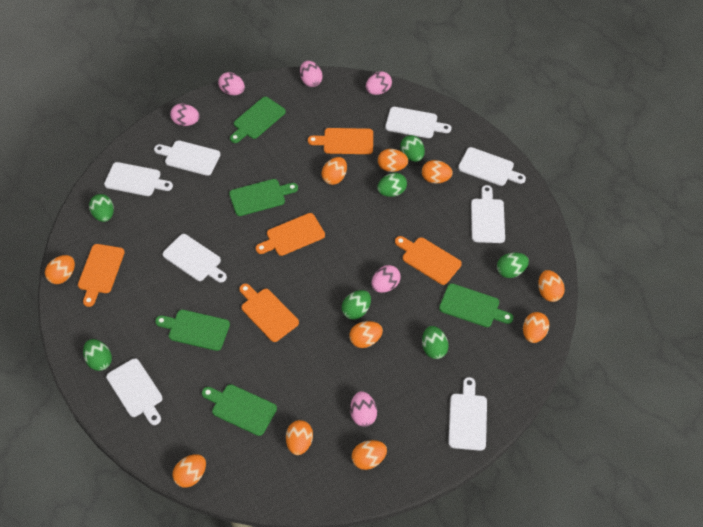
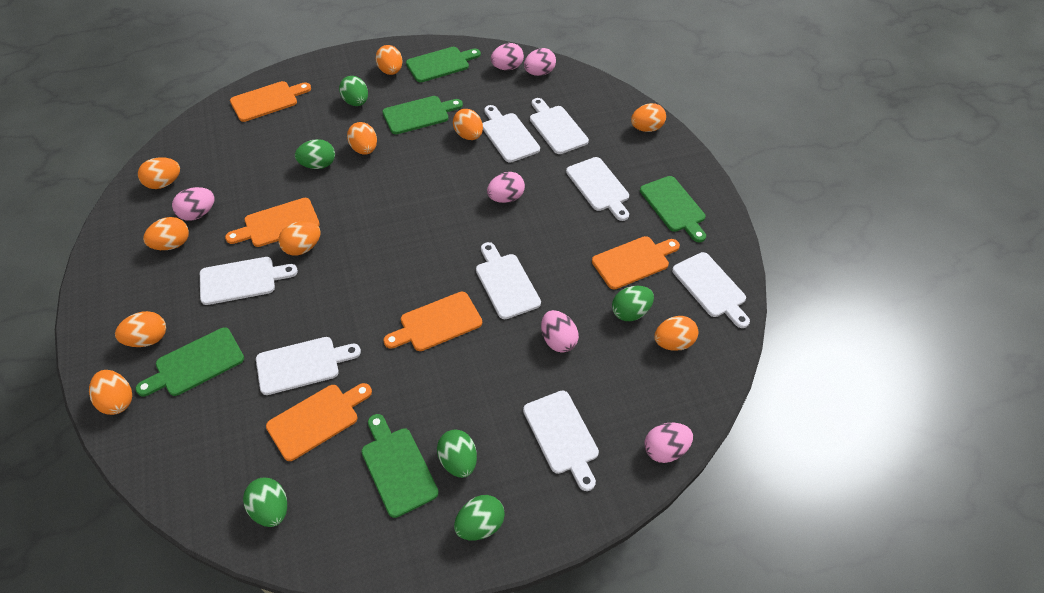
green egg: 7 -> 6

